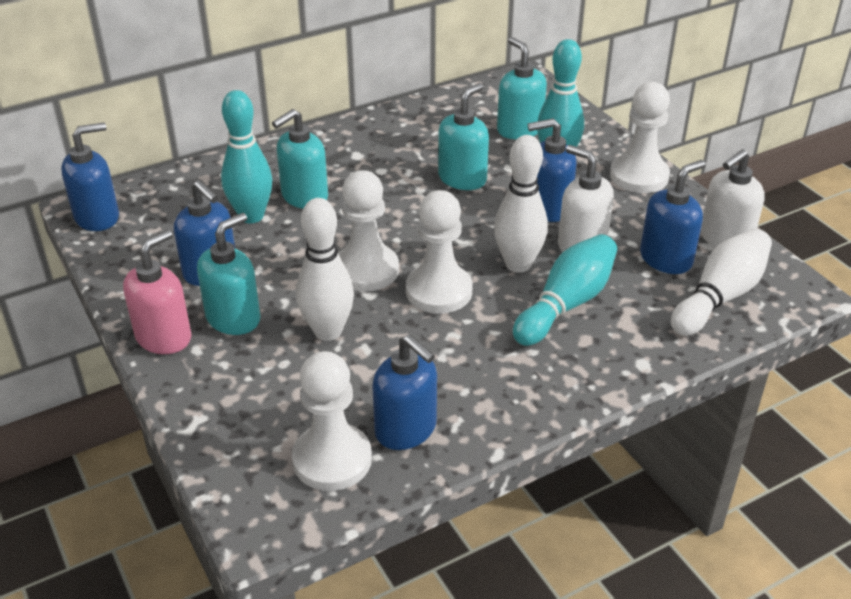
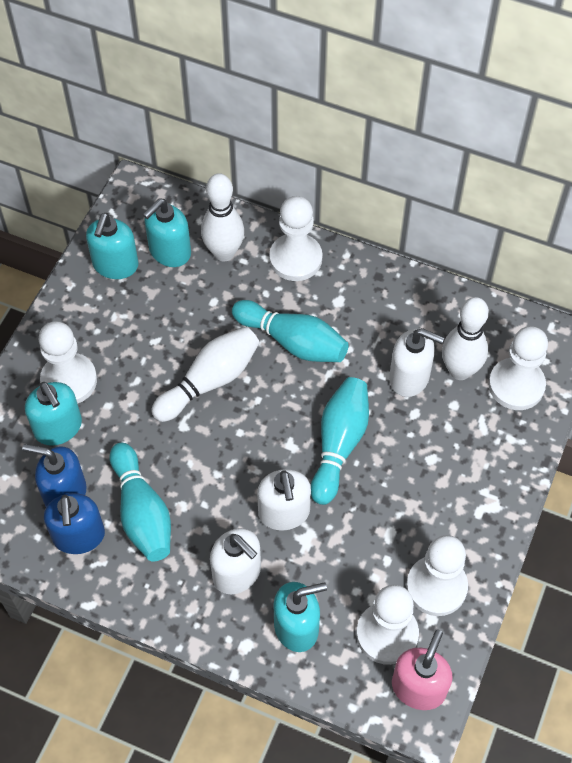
blue soap dispenser: 5 -> 2
white pawn: 4 -> 5
white soap dispenser: 2 -> 3

